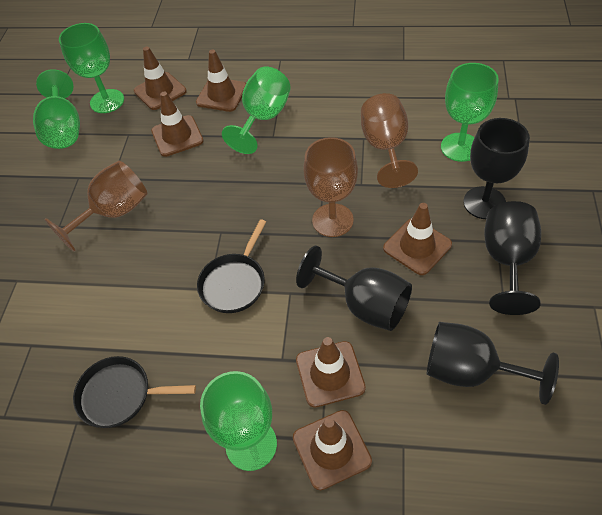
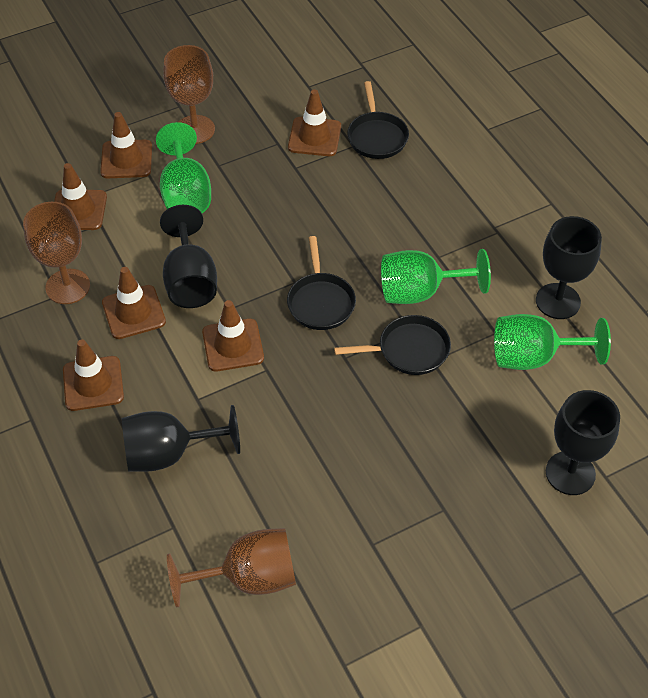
black pan: 2 -> 3
green goblet: 5 -> 3

